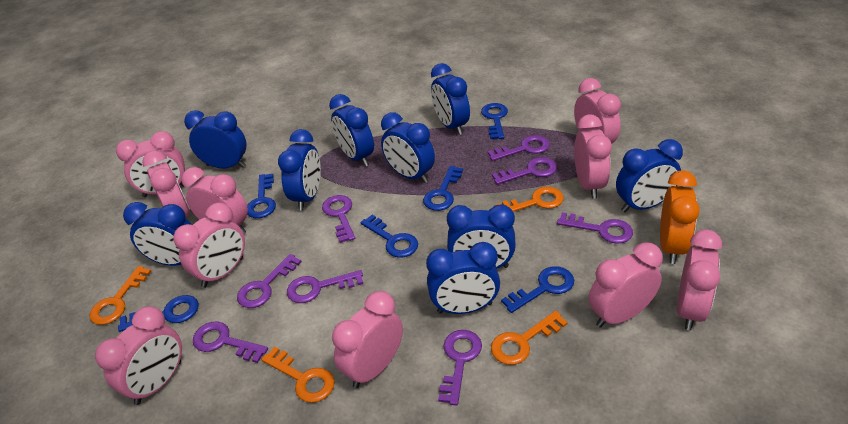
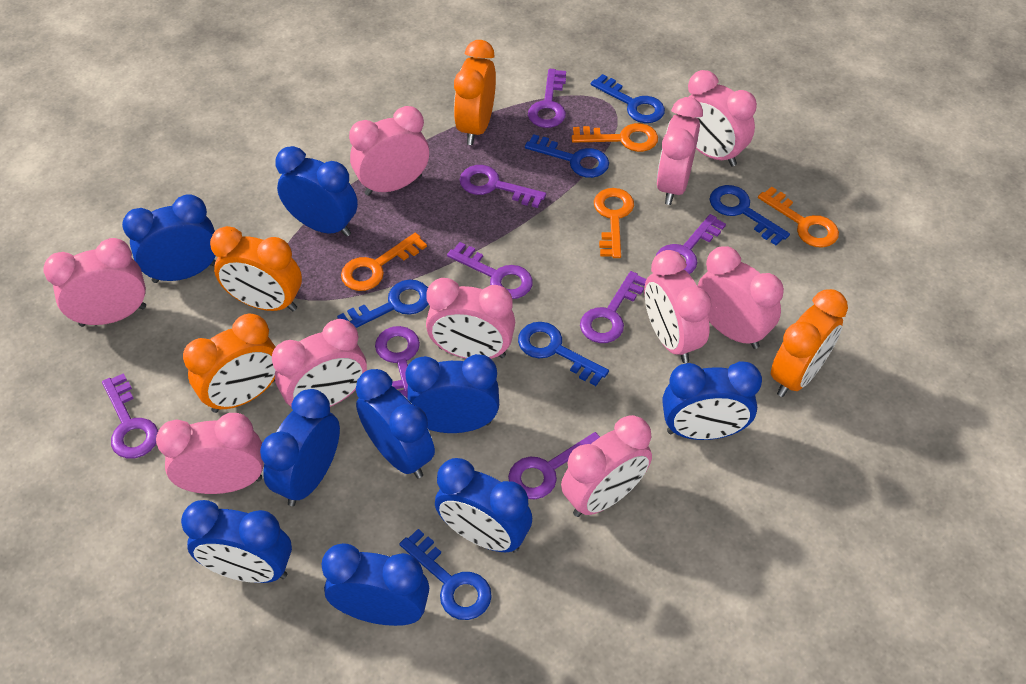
orange clock: 1 -> 4

